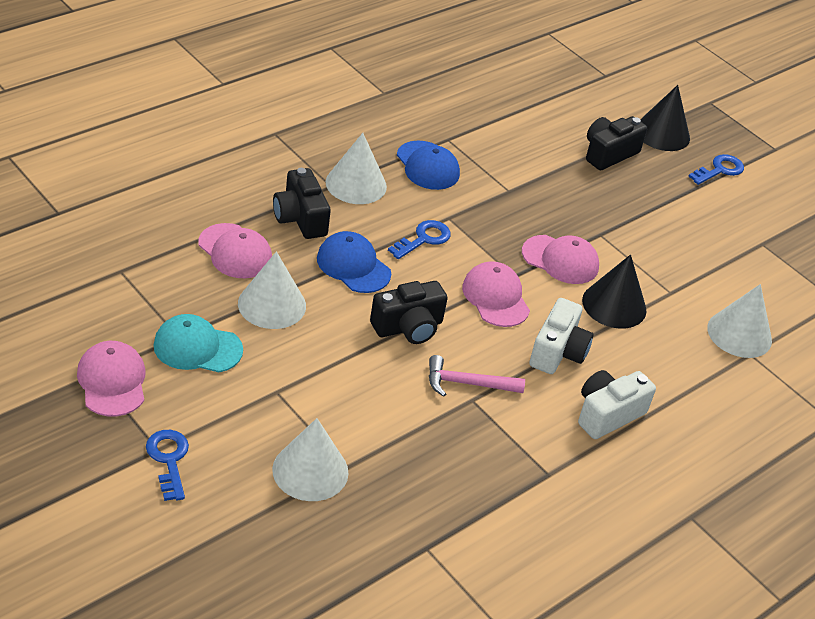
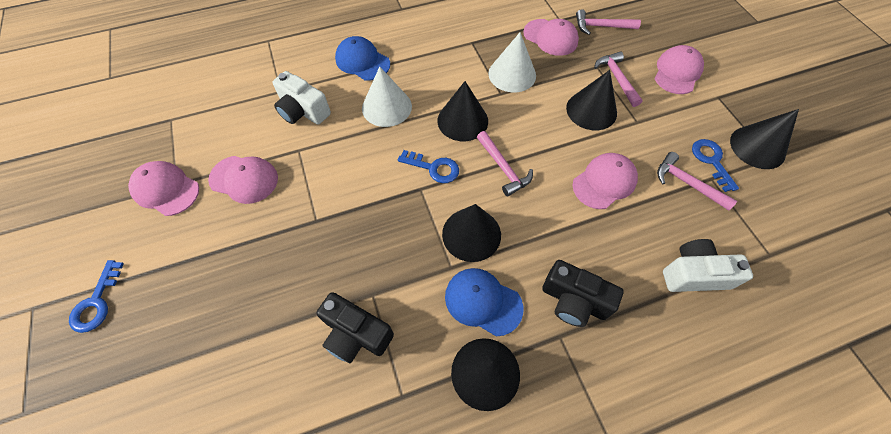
black camera: 3 -> 2
black cone: 2 -> 5
pink cap: 4 -> 5
pink hammer: 1 -> 4
turquoise cap: 1 -> 0
white cone: 4 -> 2

